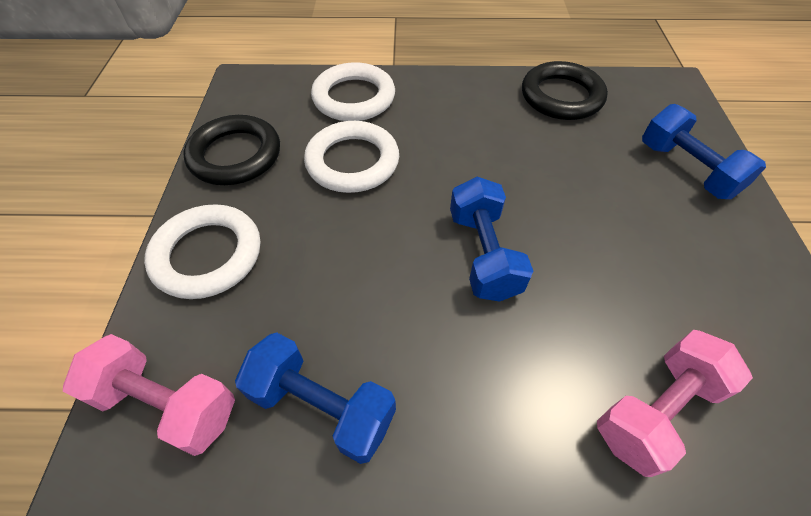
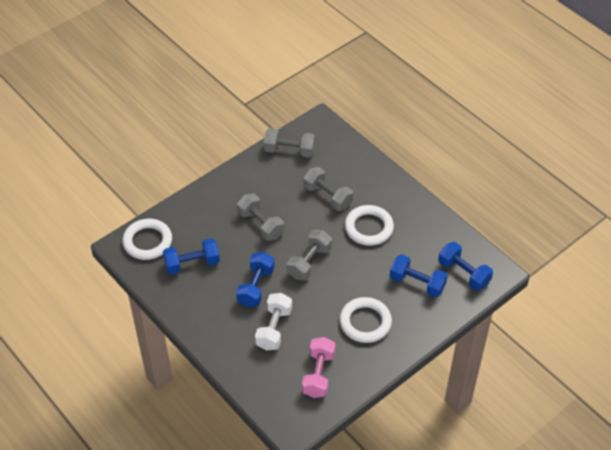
black ring: 2 -> 0
blue dumbbell: 3 -> 4
grey dumbbell: 0 -> 4
pink dumbbell: 2 -> 1
white dumbbell: 0 -> 1

